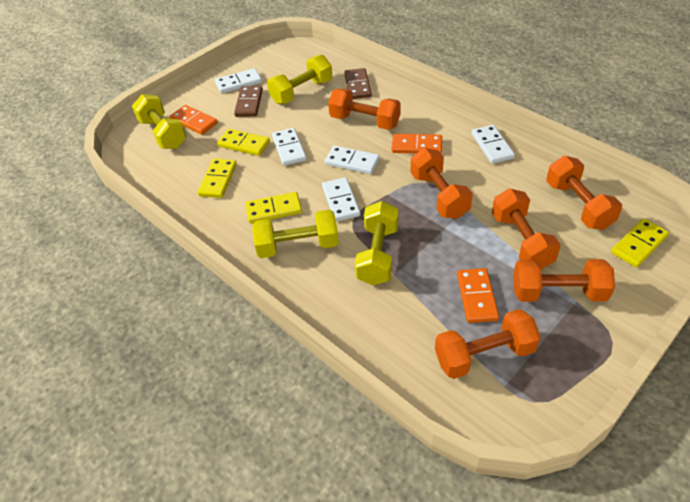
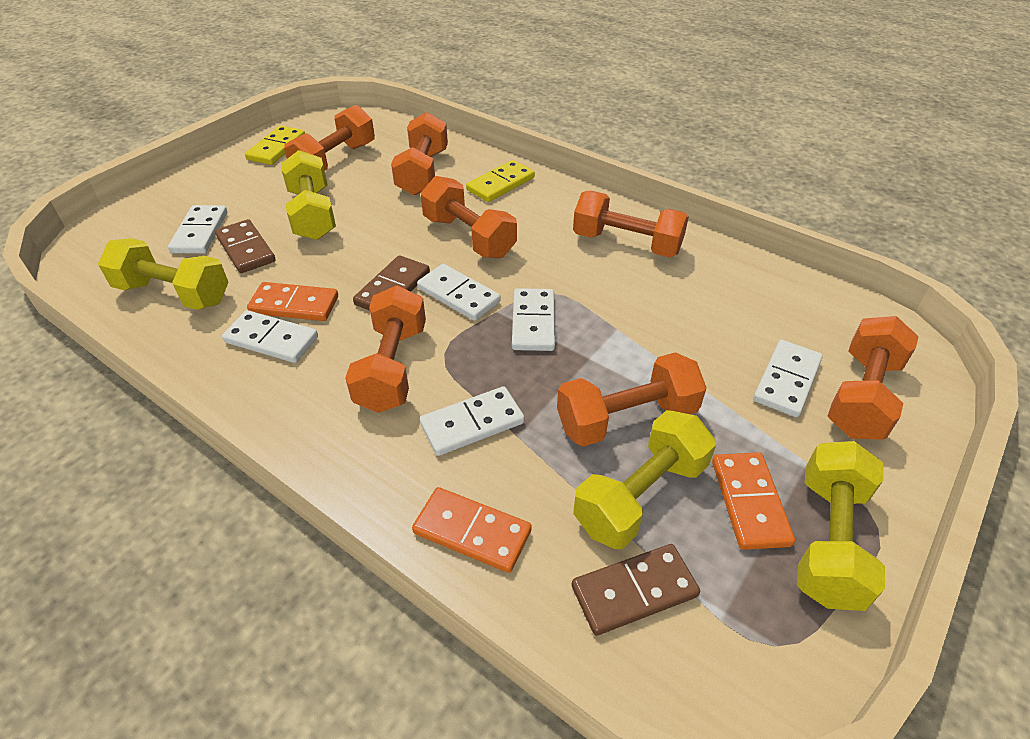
brown domino: 2 -> 3
orange dumbbell: 6 -> 7
white domino: 5 -> 6
yellow domino: 4 -> 2

